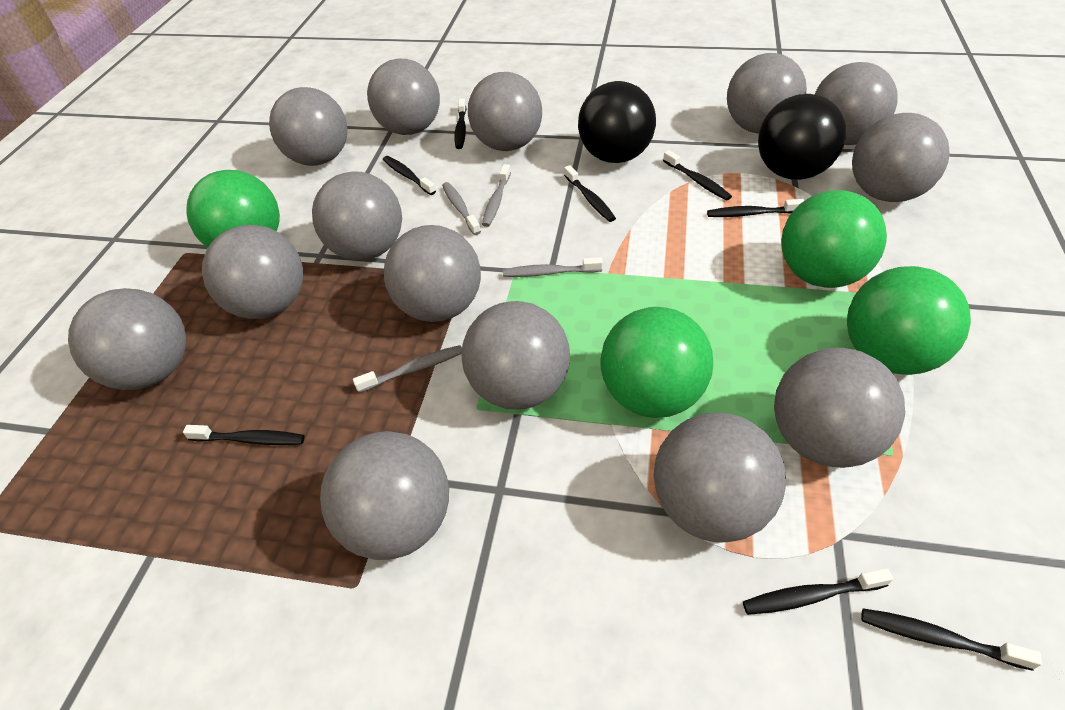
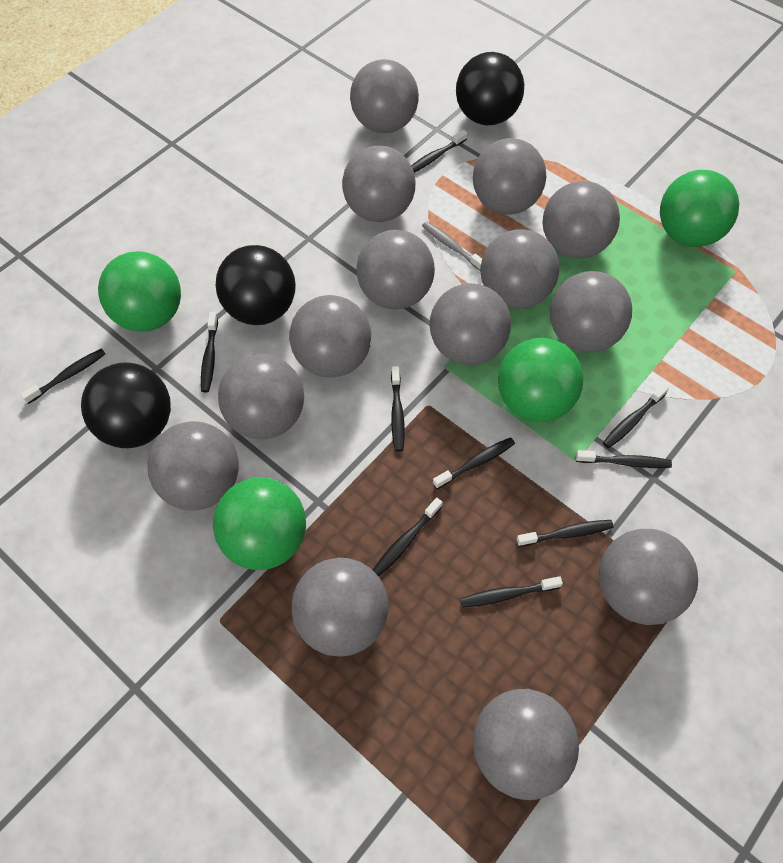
black ball: 2 -> 3
black toothbrush: 8 -> 10
grey toothbrush: 4 -> 1

